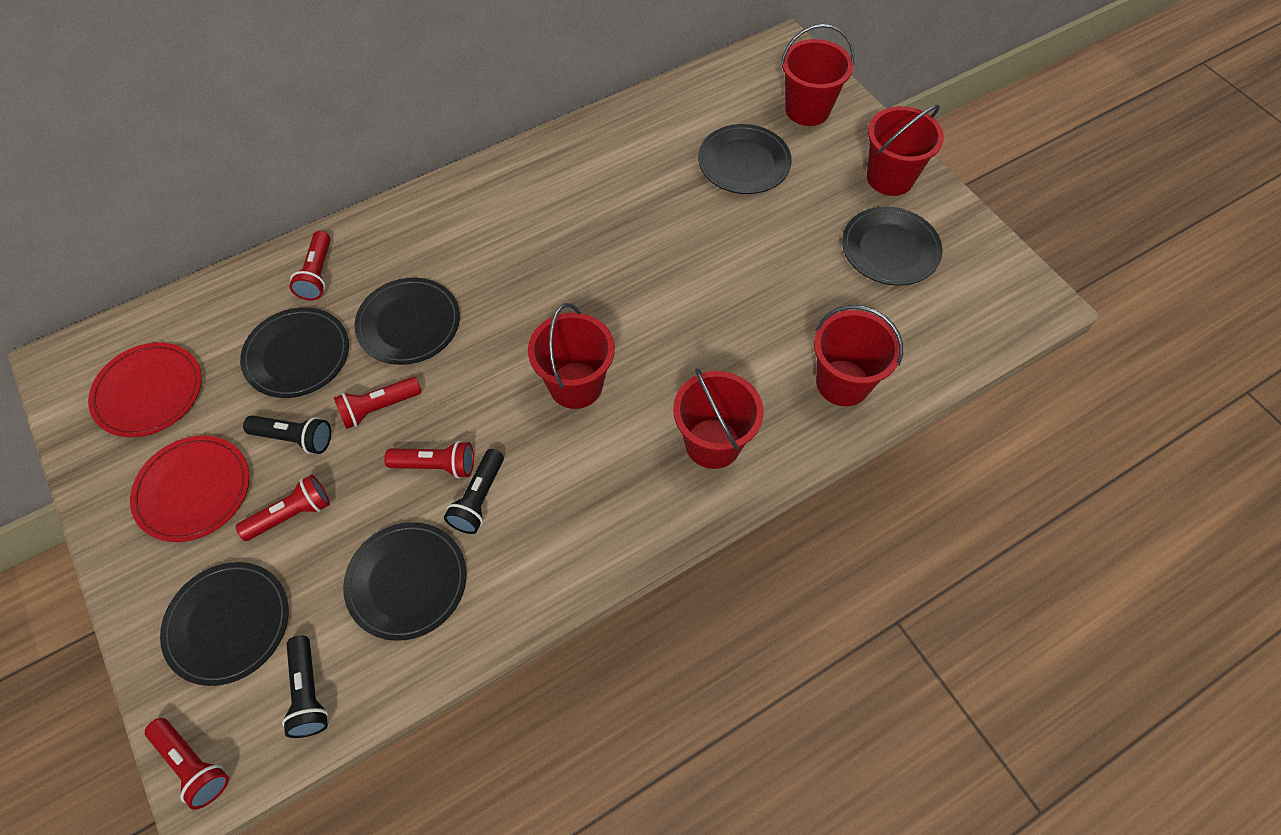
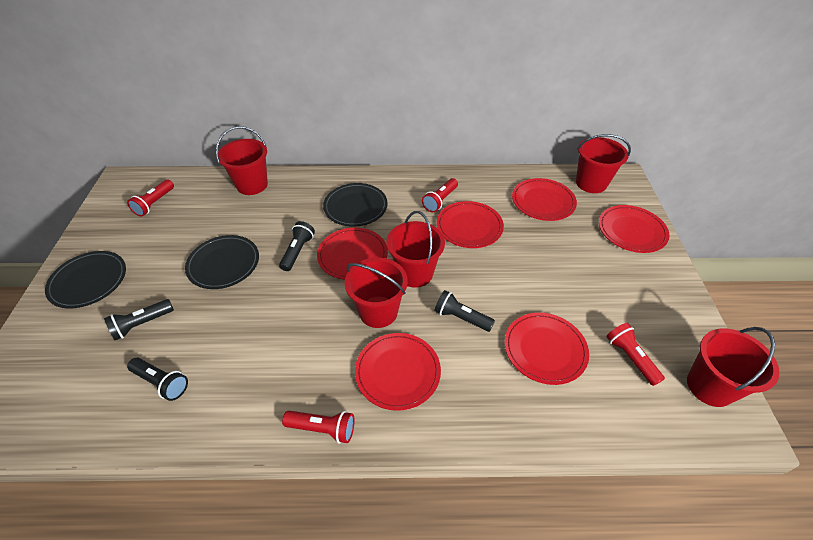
black flashlight: 3 -> 4
black plate: 6 -> 3
red flashlight: 5 -> 4
red plate: 2 -> 6

